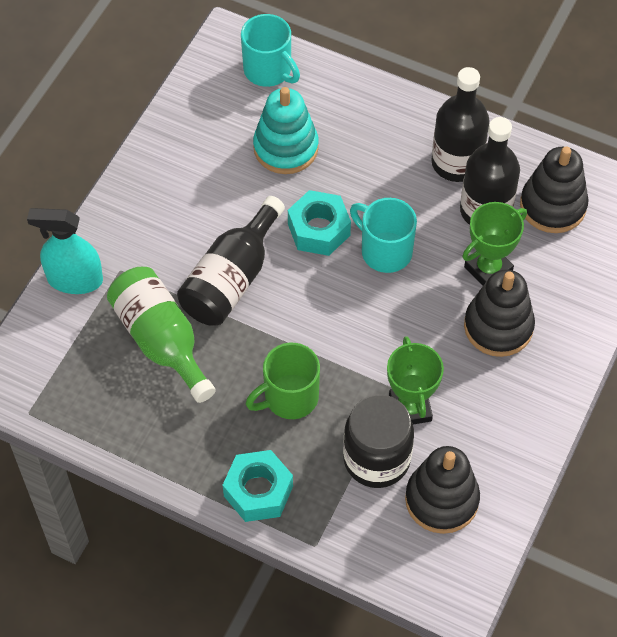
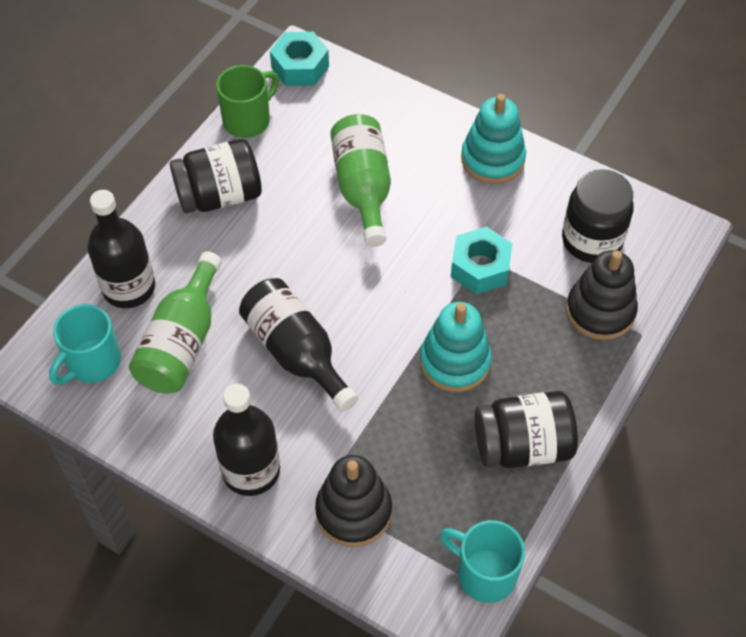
black jar: 1 -> 3
black stacking toy: 3 -> 2
green bottle: 1 -> 2
green trophy: 2 -> 0
turquoise spray bottle: 1 -> 0
turquoise stacking toy: 1 -> 2

